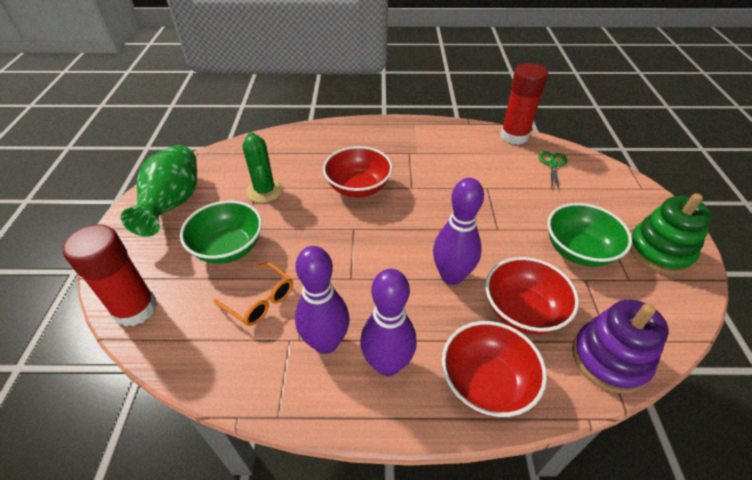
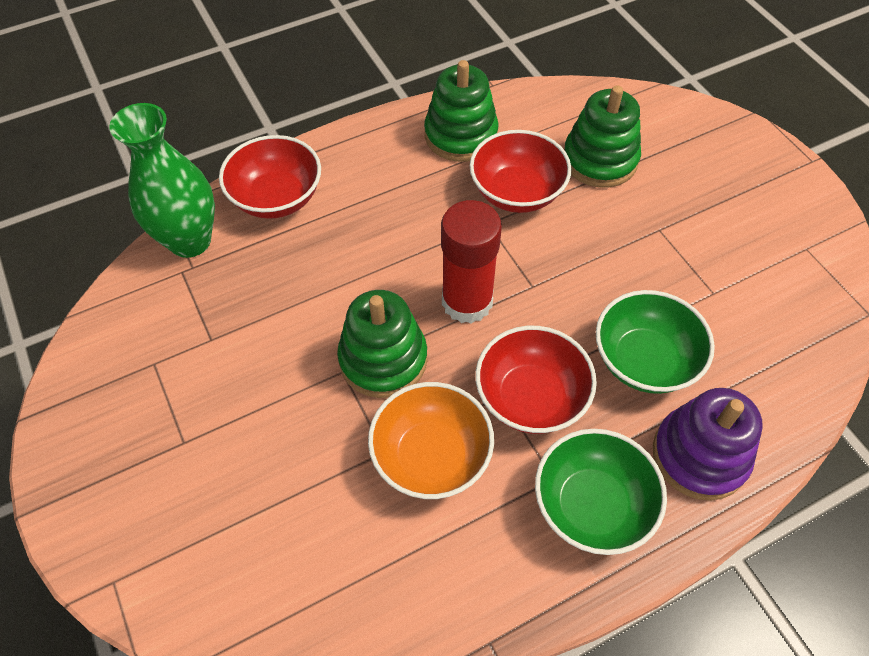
green cactus: 1 -> 0
green scissors: 1 -> 0
green stacking toy: 1 -> 3
orange bowl: 0 -> 1
orange glasses: 1 -> 0
purple bowling pin: 3 -> 0
red glue stick: 2 -> 1

